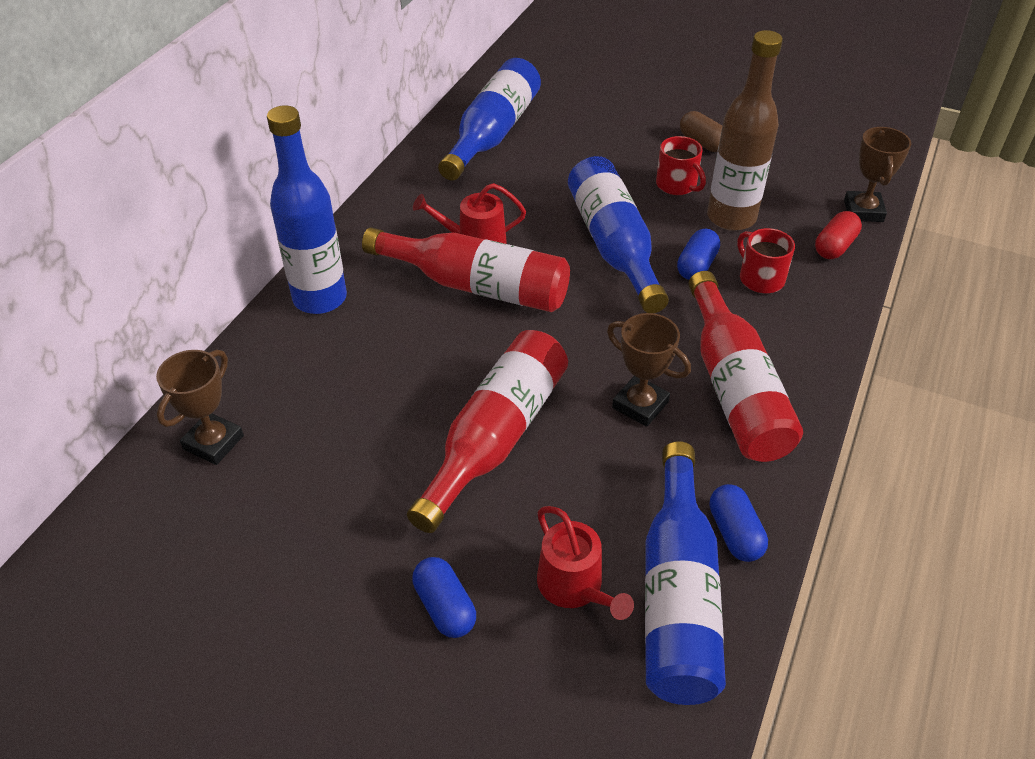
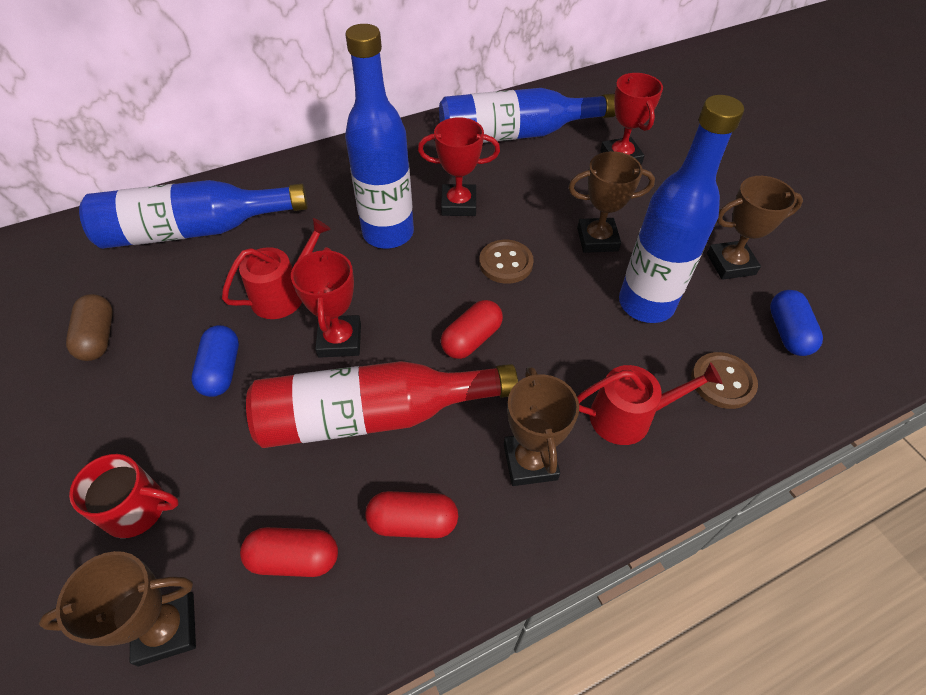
blue capsule: 3 -> 2
brown bottle: 1 -> 0
brown button: 0 -> 2
brown trophy: 3 -> 4
red bottle: 3 -> 1
red capsule: 1 -> 3
red mug: 2 -> 1
red trophy: 0 -> 3

